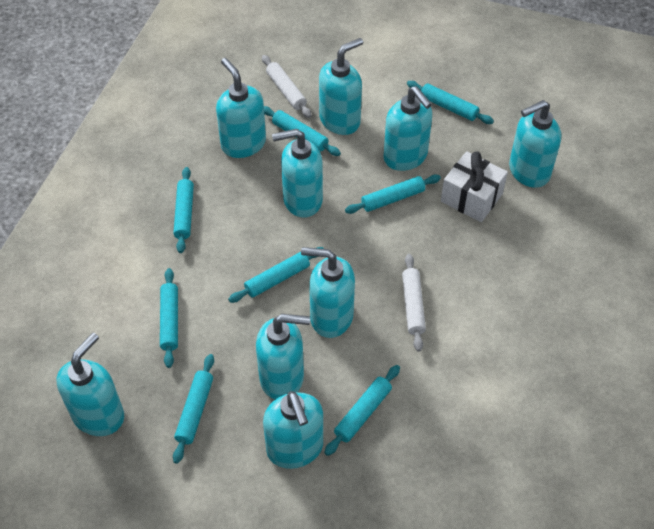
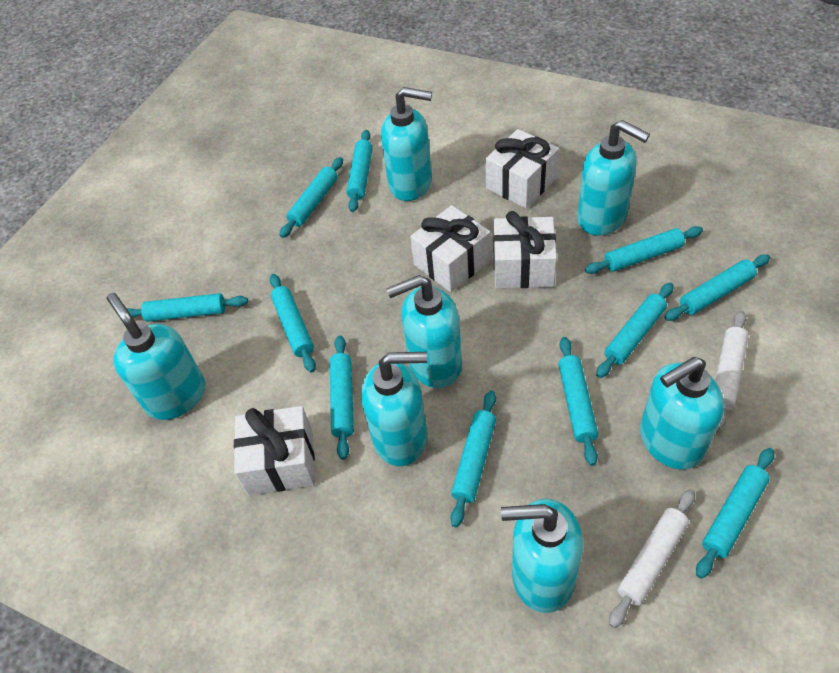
turquoise rolling pin: 8 -> 11
turquoise soap dispenser: 9 -> 7
white gift: 1 -> 4

